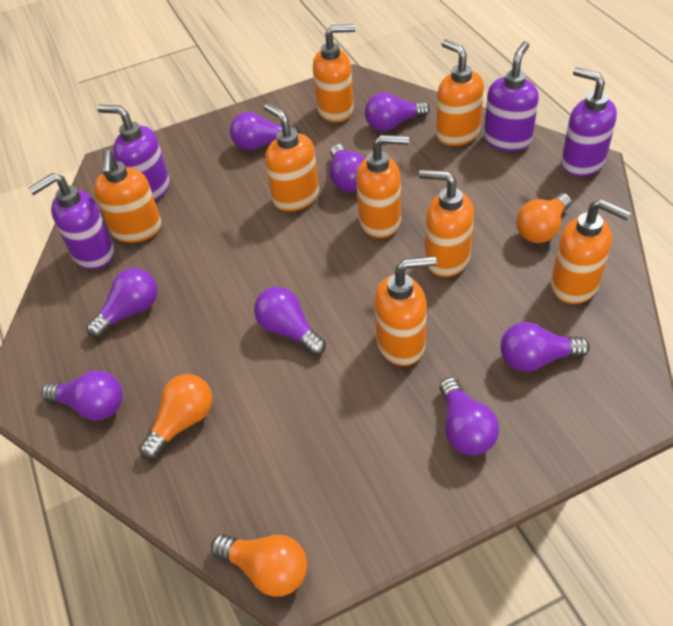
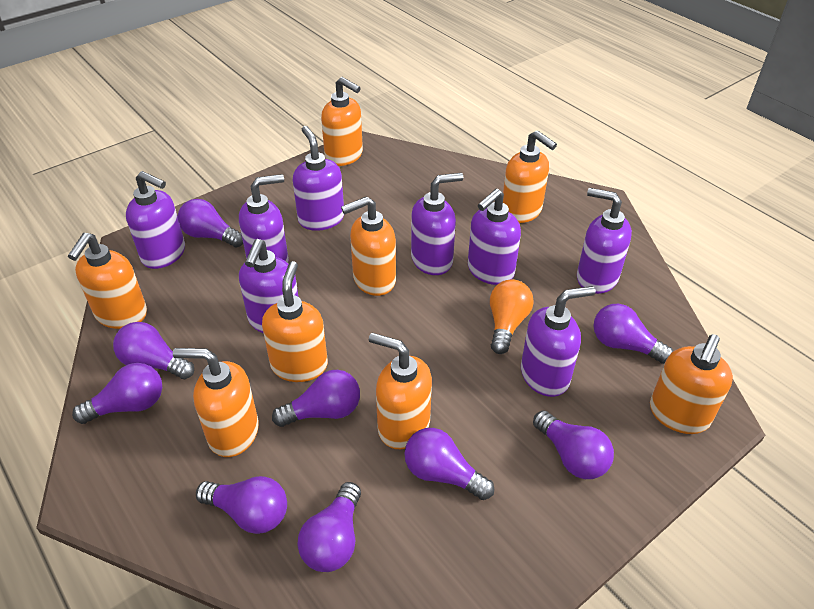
orange light bulb: 3 -> 1
purple light bulb: 8 -> 9
purple soap dispenser: 4 -> 8

